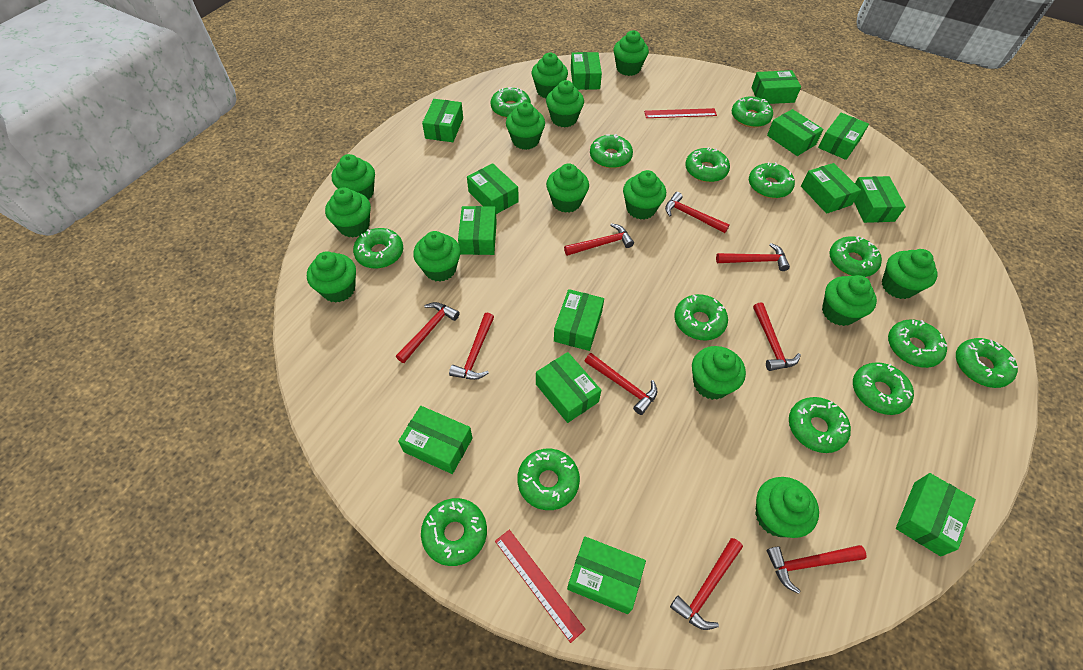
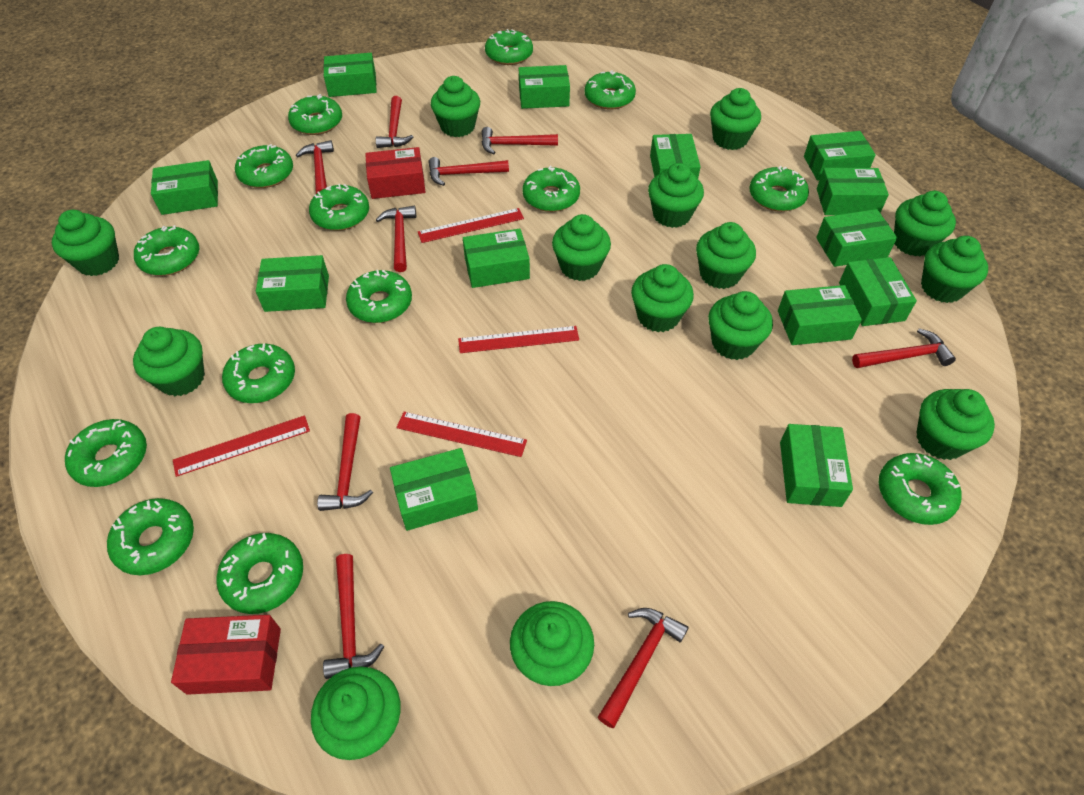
green box: 14 -> 13
red box: 0 -> 2
red ruler: 2 -> 4

